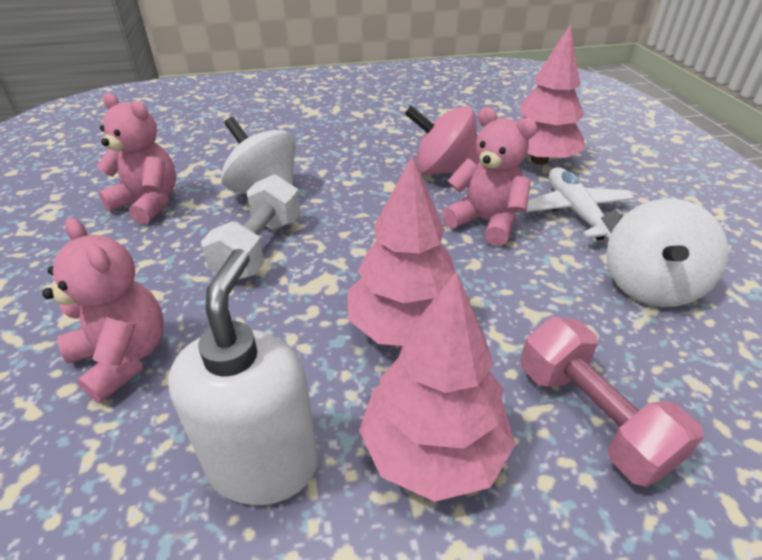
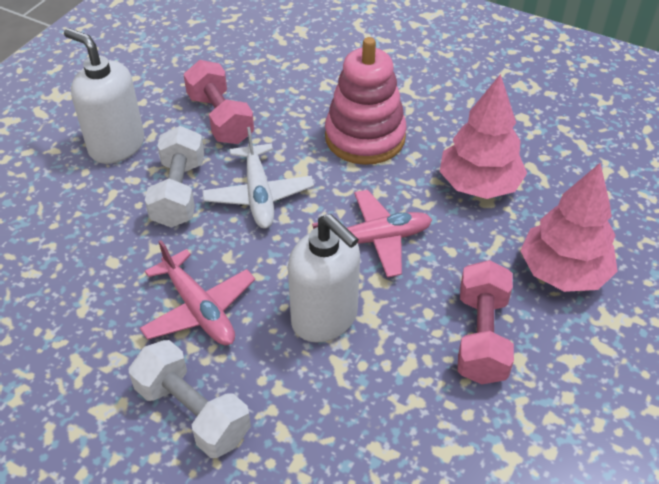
pink dumbbell: 1 -> 2
pink plane: 0 -> 2
pink spinning top: 1 -> 0
pink stacking toy: 0 -> 1
pink teddy bear: 3 -> 0
pink tree: 3 -> 2
white dumbbell: 1 -> 2
white soap dispenser: 1 -> 2
white spinning top: 2 -> 0

